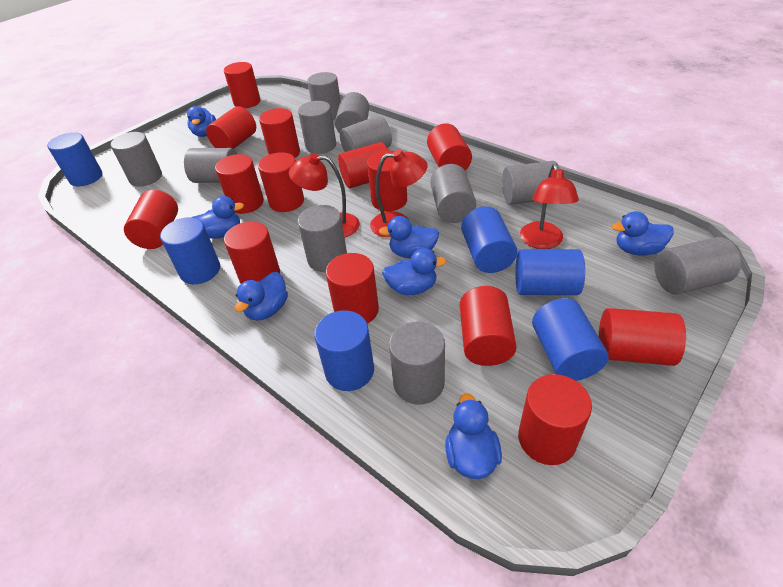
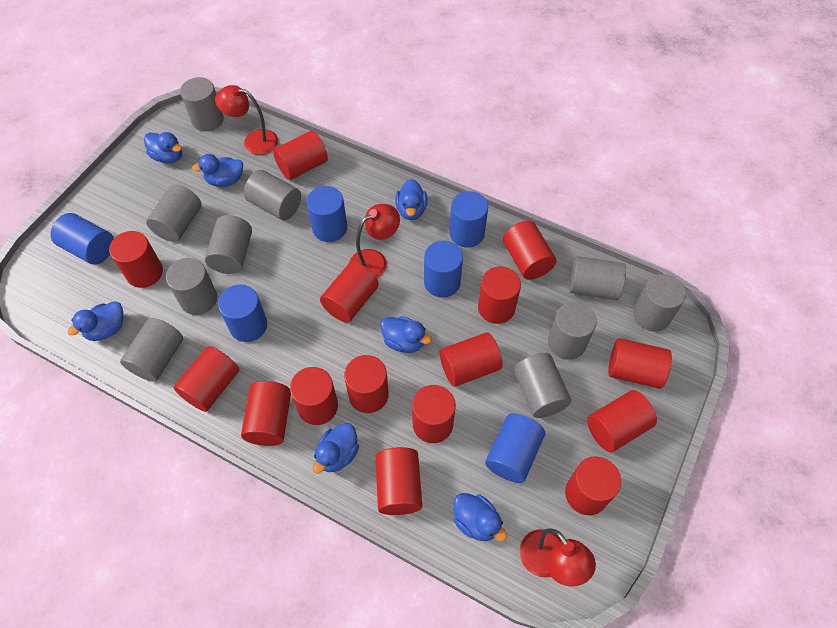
grey cylinder: 11 -> 10
red cylinder: 14 -> 15

